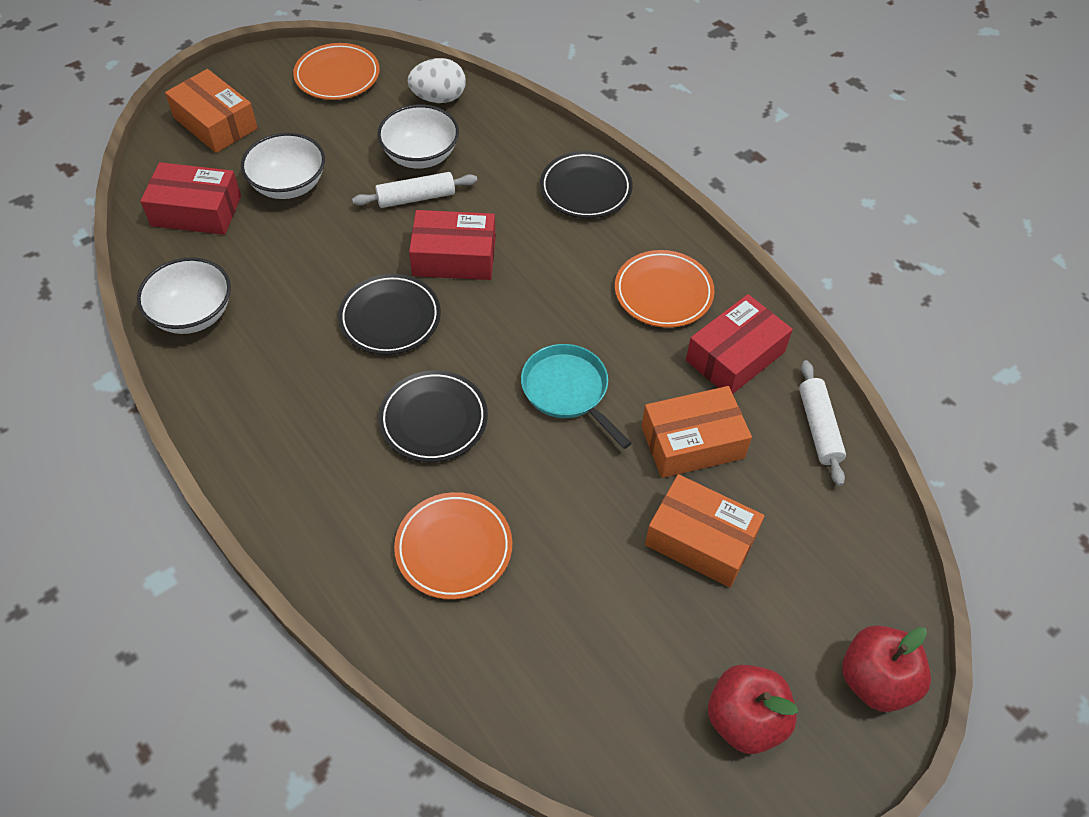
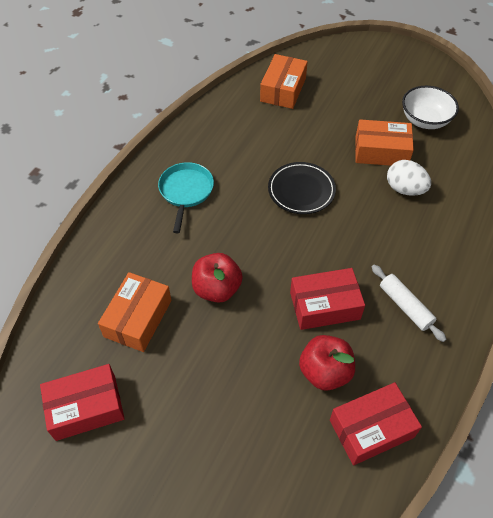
black plate: 3 -> 1
orange plate: 3 -> 0
white bowl: 3 -> 1
white rolling pin: 2 -> 1

